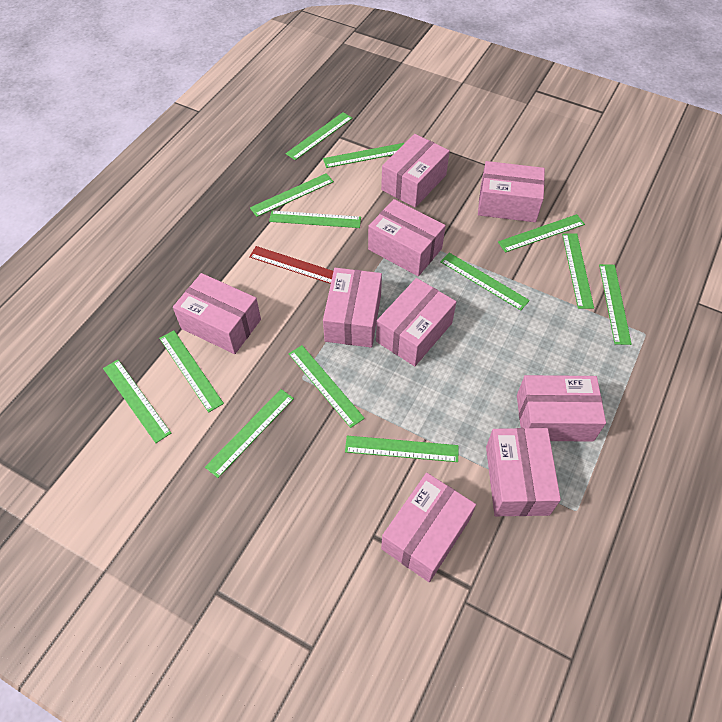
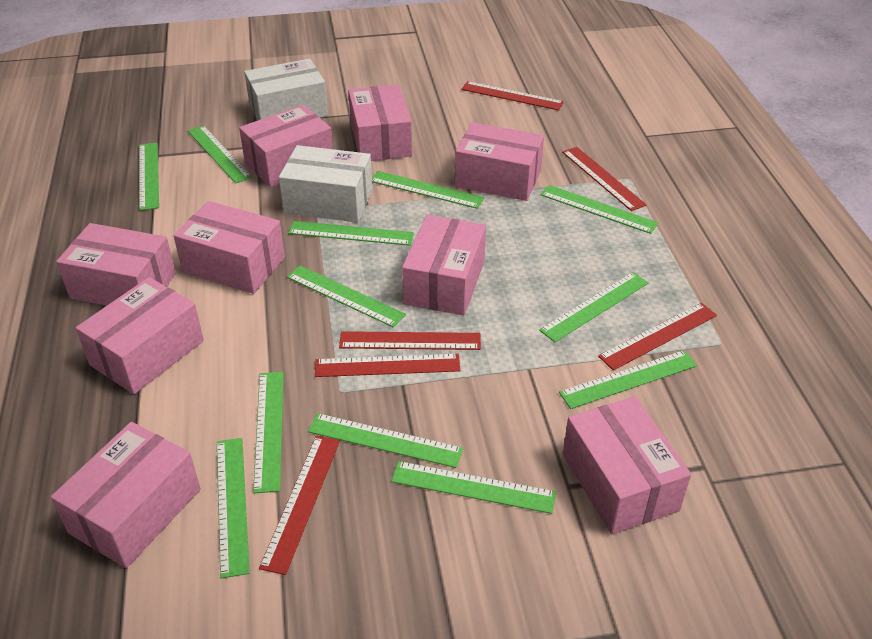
green ruler: 13 -> 12
red ruler: 1 -> 6
white box: 0 -> 2

